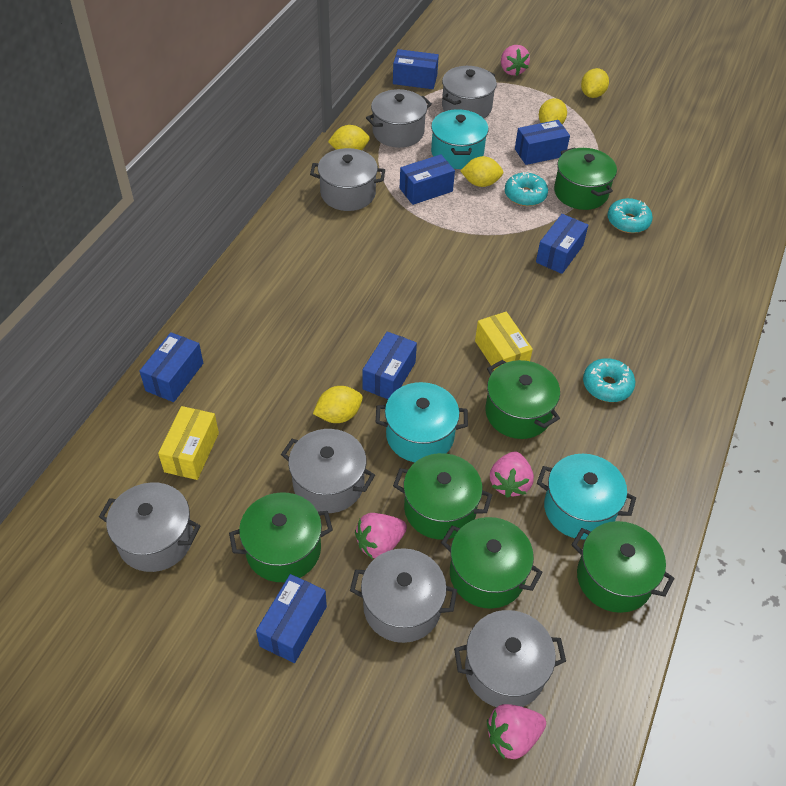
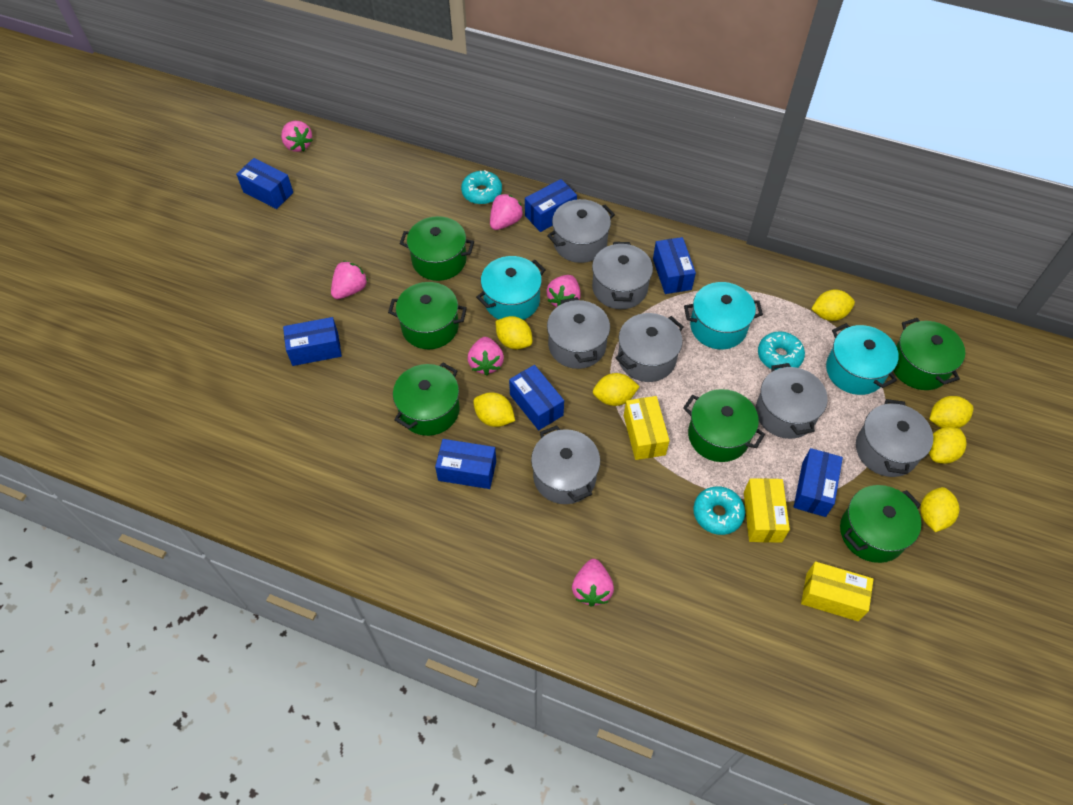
pink strawberry: 4 -> 6
yellow box: 2 -> 3
yellow lemon: 5 -> 7

